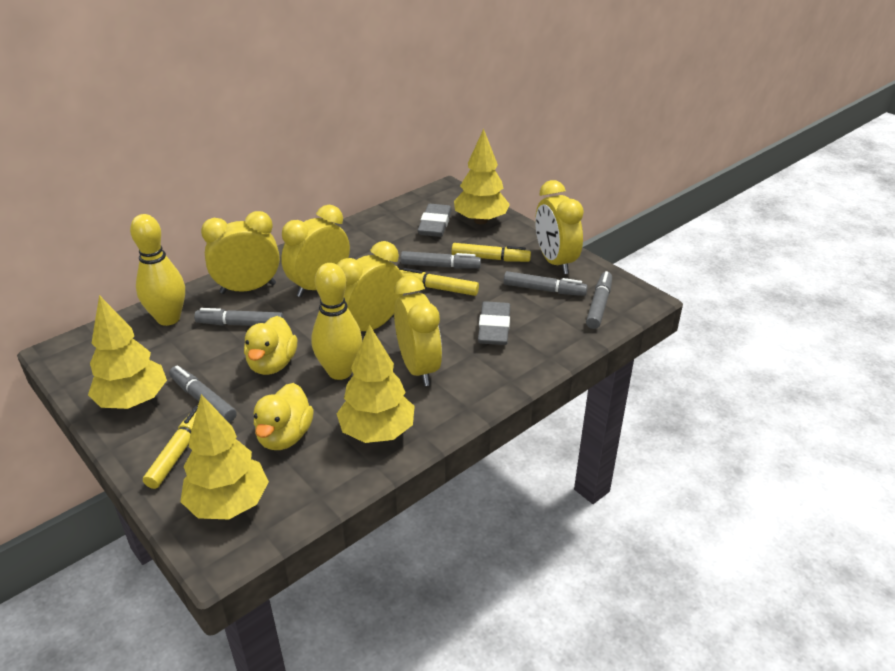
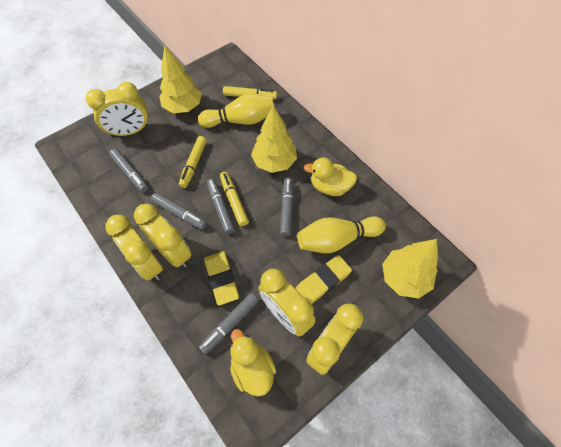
grey eraser: 2 -> 0
yellow eraser: 0 -> 2
yellow tree: 4 -> 3

